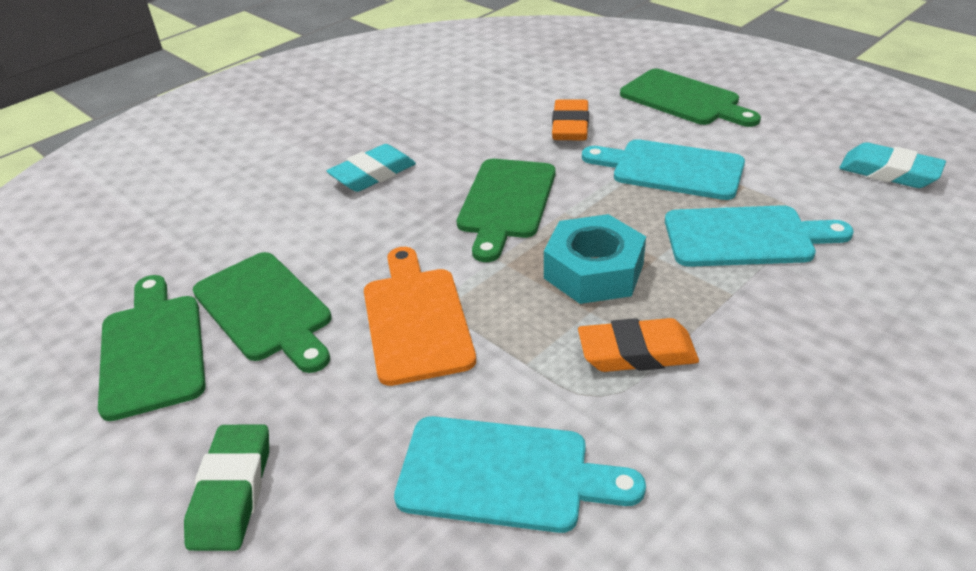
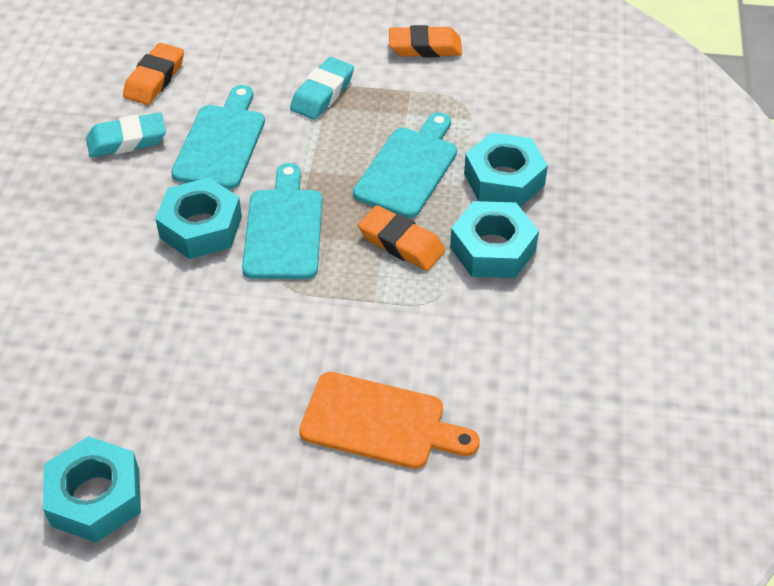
green cutting board: 4 -> 0
green eraser: 1 -> 0
orange eraser: 2 -> 3
turquoise nut: 1 -> 4

